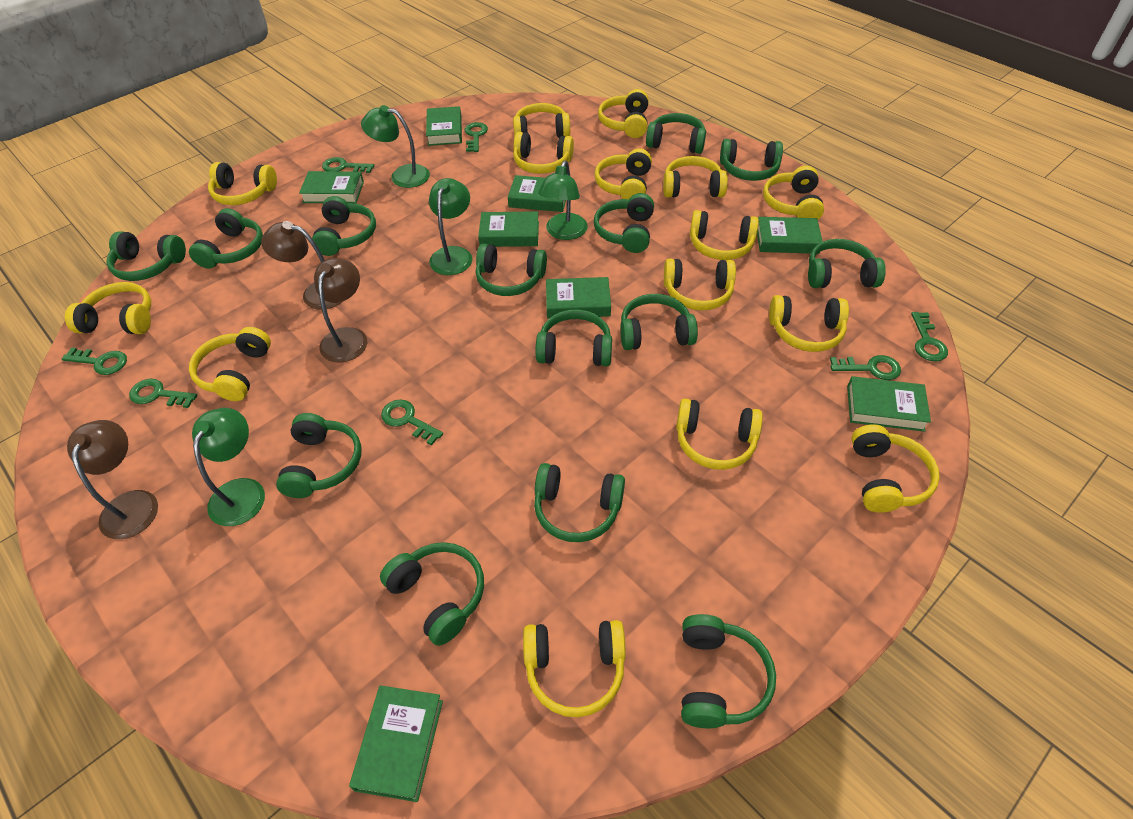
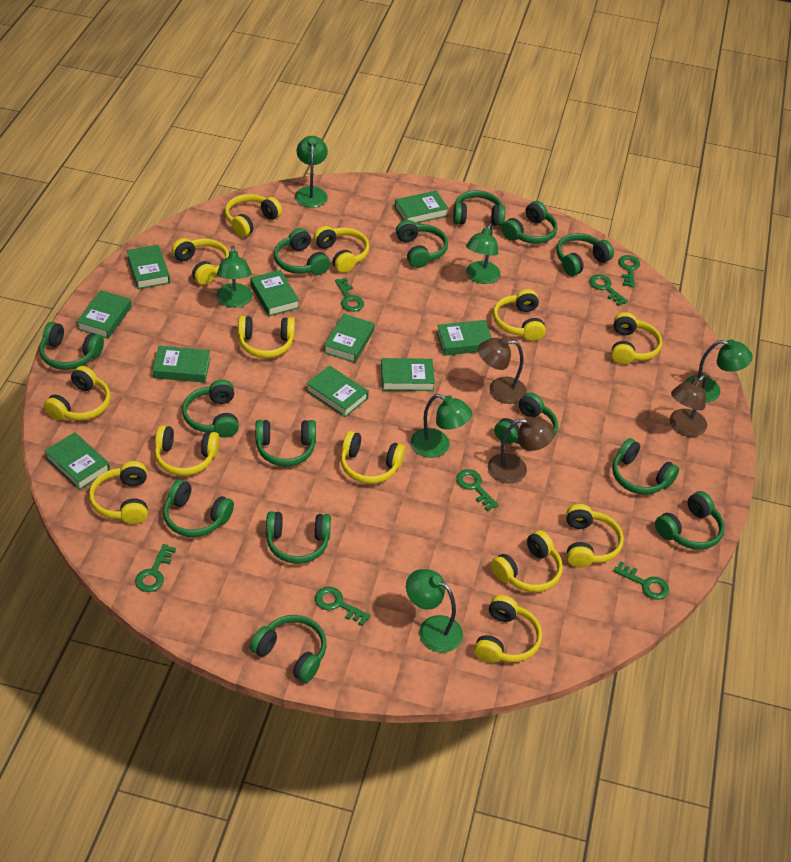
green book: 8 -> 10
green lamp: 4 -> 6
yellow headphones: 15 -> 13

